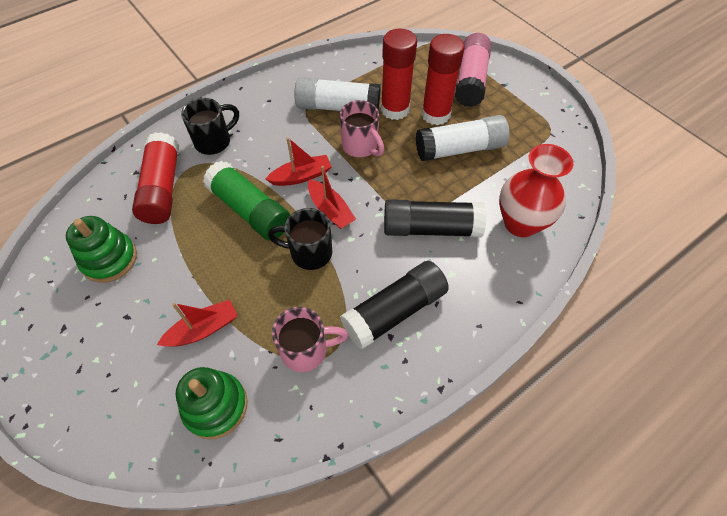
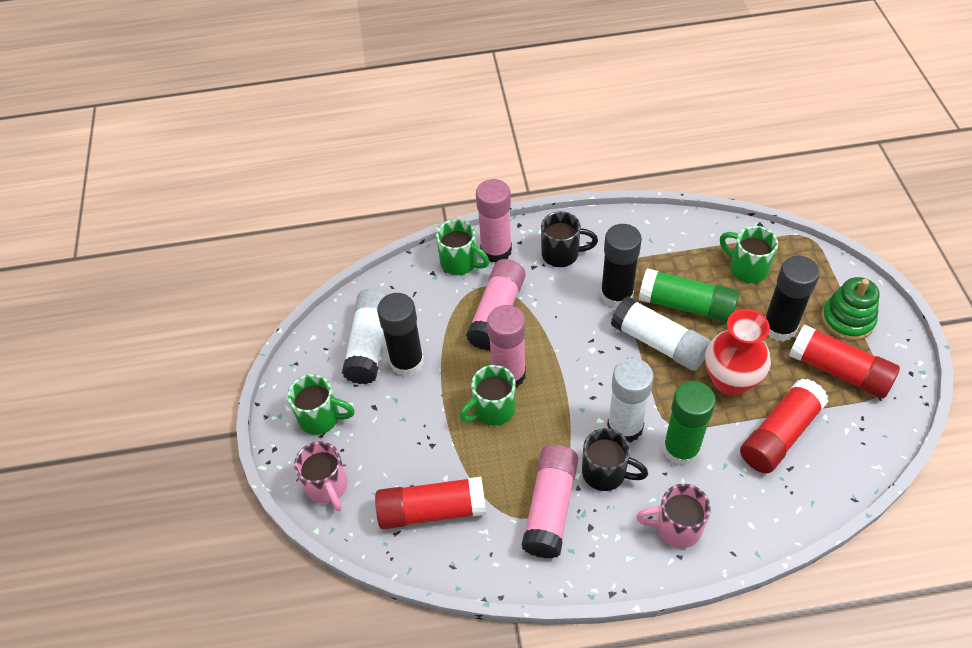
black glue stick: 2 -> 3
green glue stick: 1 -> 2
green mug: 0 -> 4
green stacking toy: 2 -> 1
pink glue stick: 1 -> 4
red boat: 3 -> 0
white glue stick: 2 -> 3

